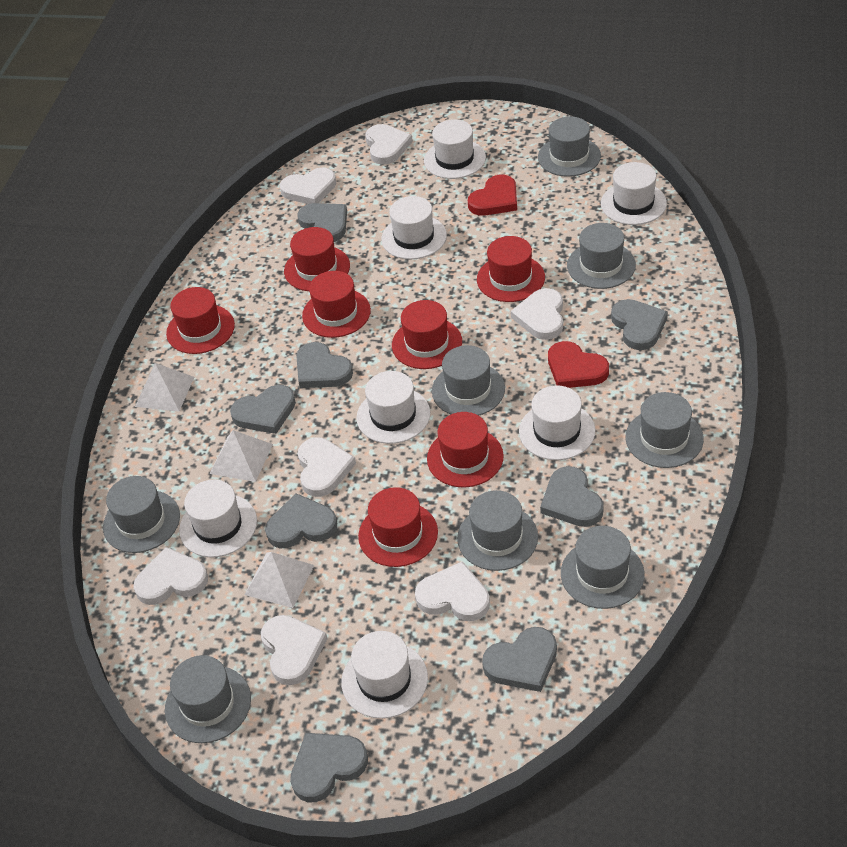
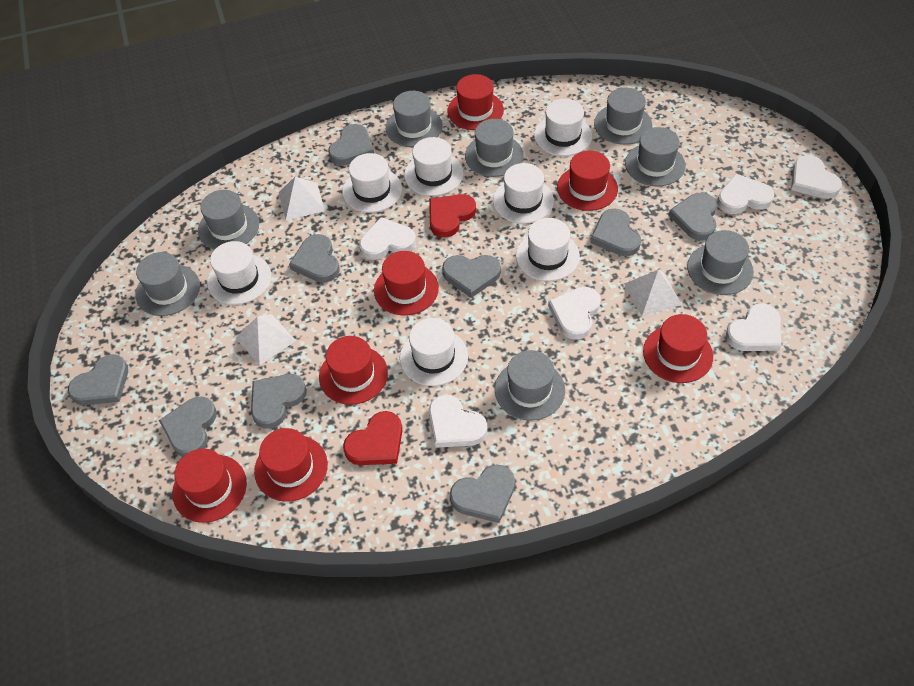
grey heart: 8 -> 9
white heart: 7 -> 6

